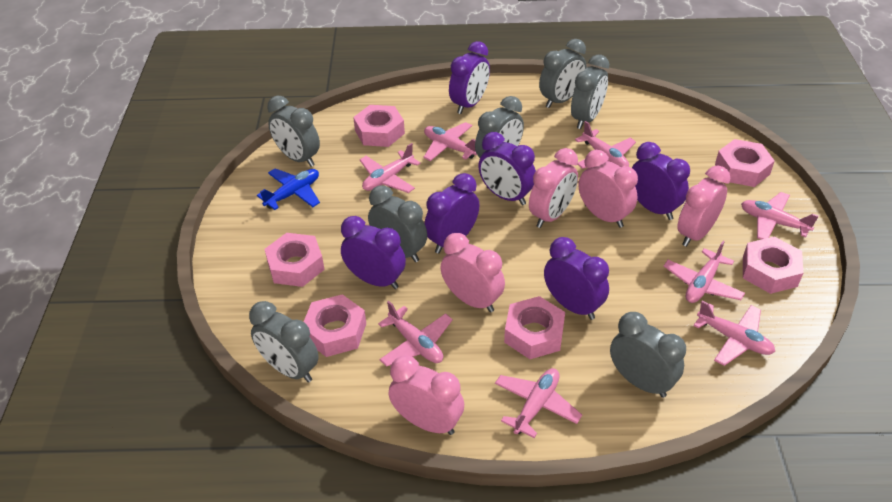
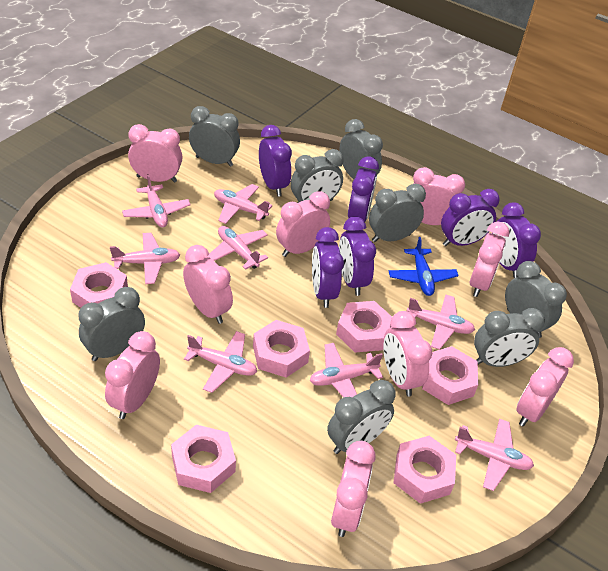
grey clock: 7 -> 8
pink clock: 5 -> 9

